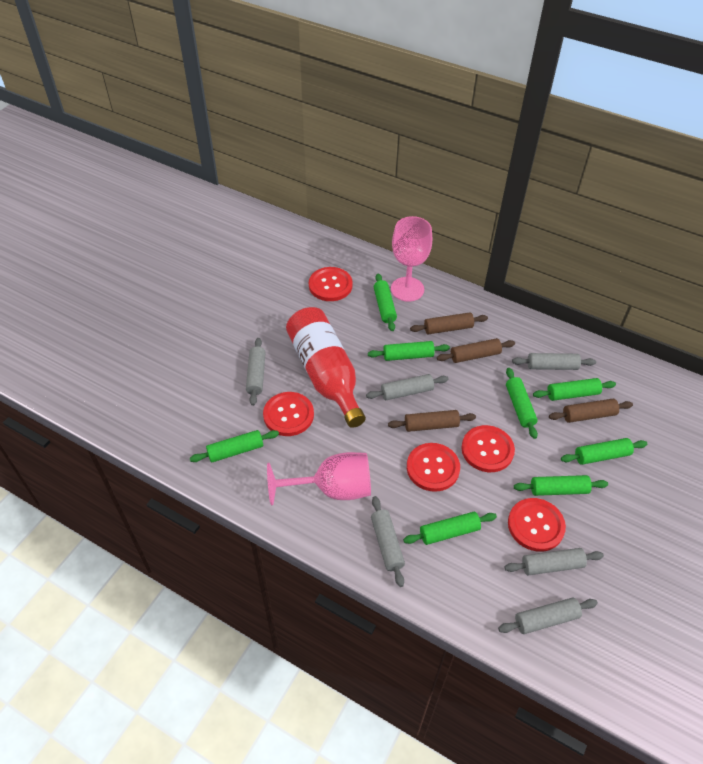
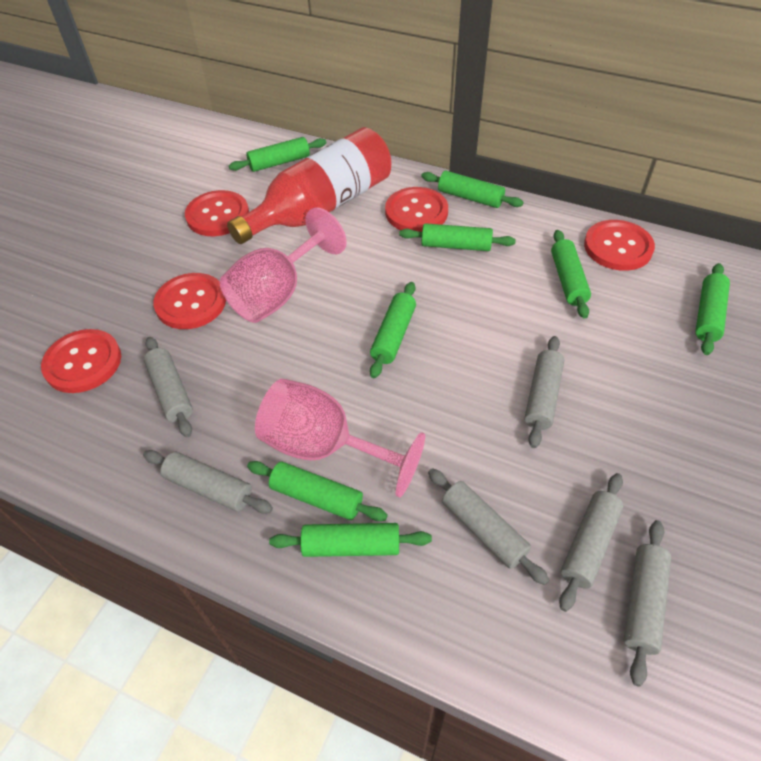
brown rolling pin: 4 -> 0

